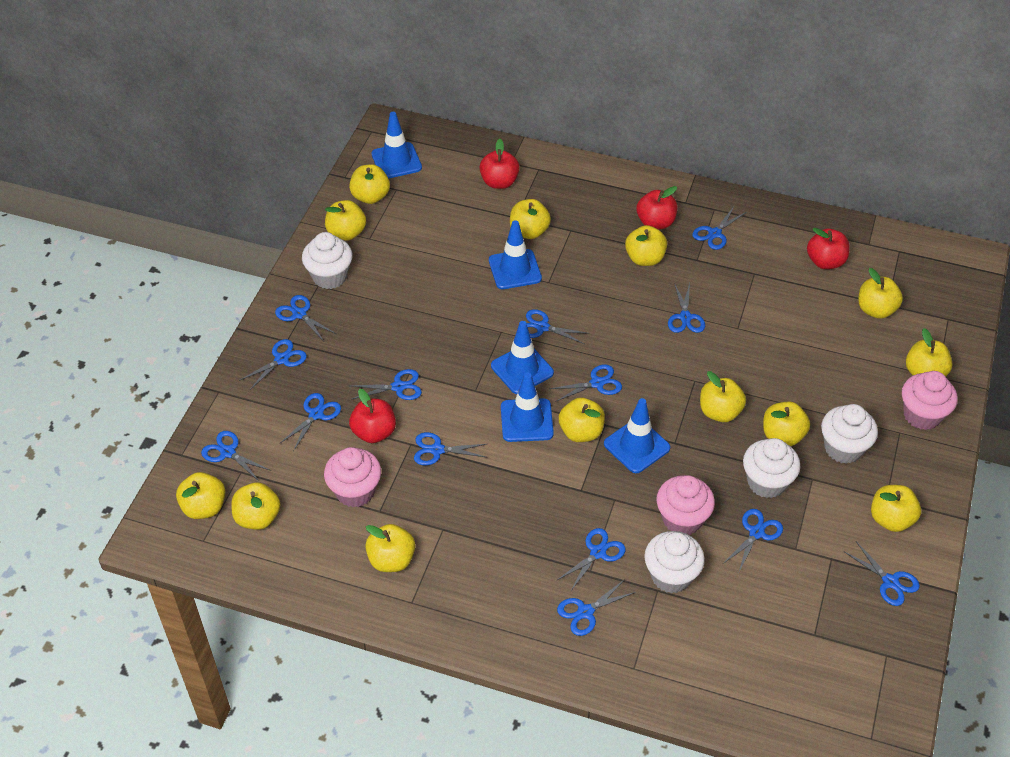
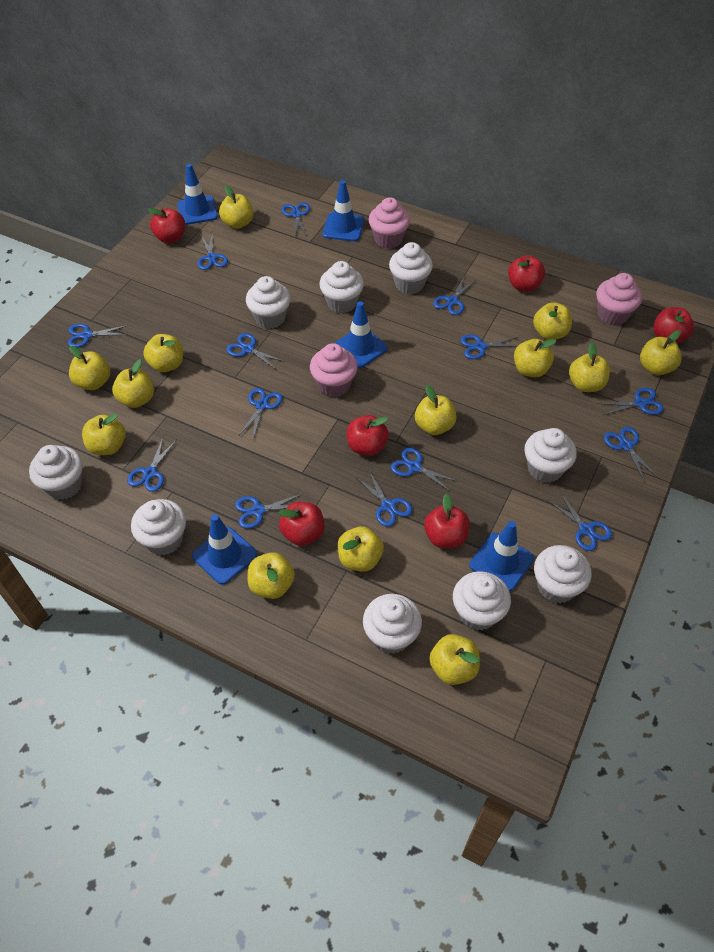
red apple: 4 -> 6
white cupcake: 4 -> 9

